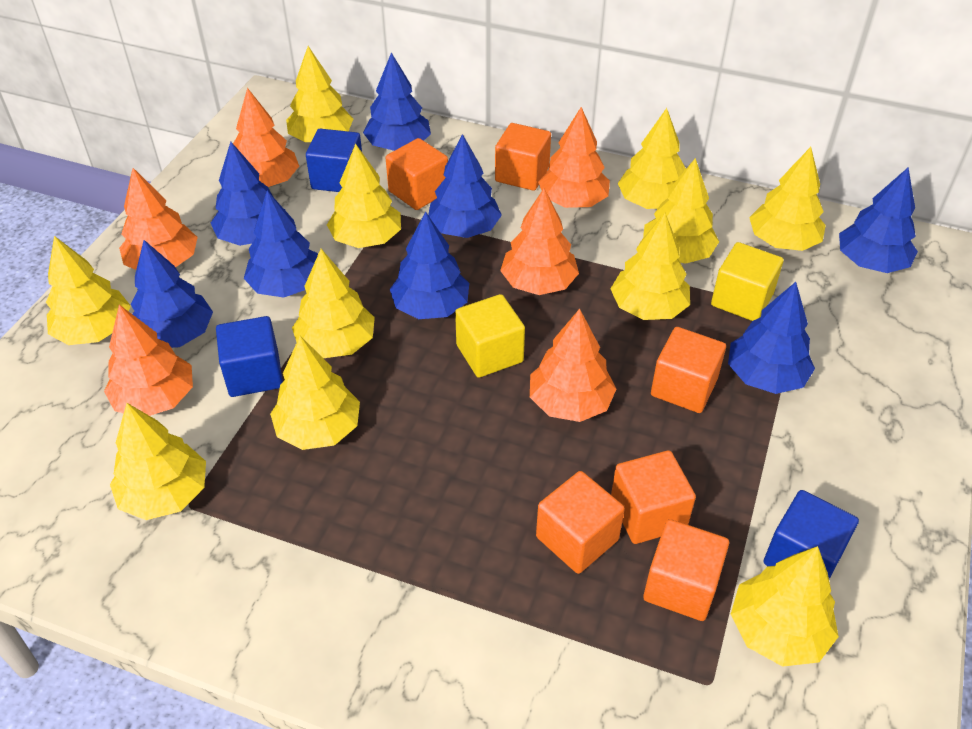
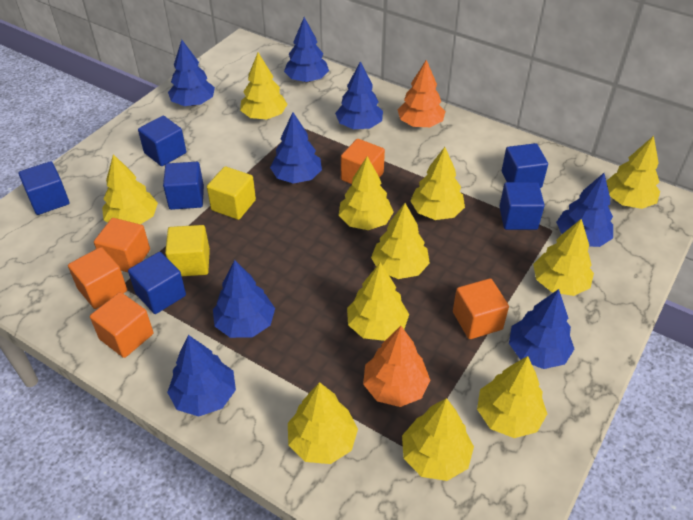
blue cube: 3 -> 6
orange cube: 6 -> 5
orange tree: 6 -> 2

